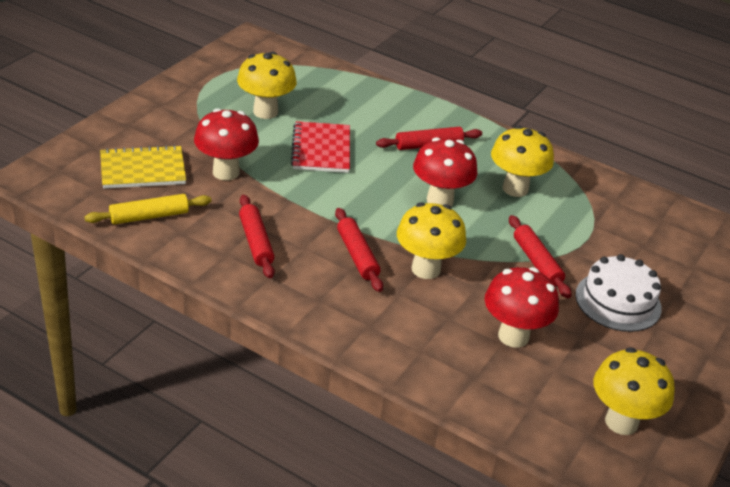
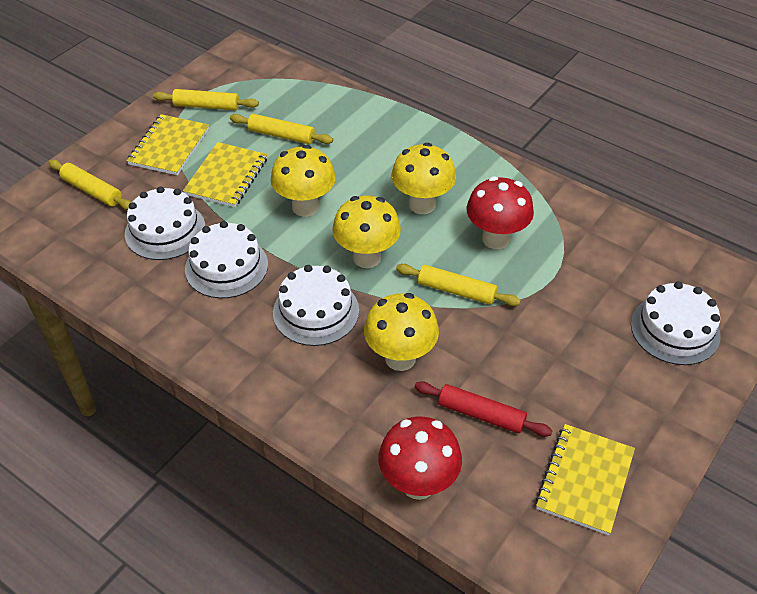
red mushroom: 3 -> 2
red notebook: 1 -> 0
red rolling pin: 4 -> 1
white cake: 1 -> 4
yellow notebook: 1 -> 3
yellow rolling pin: 1 -> 4

